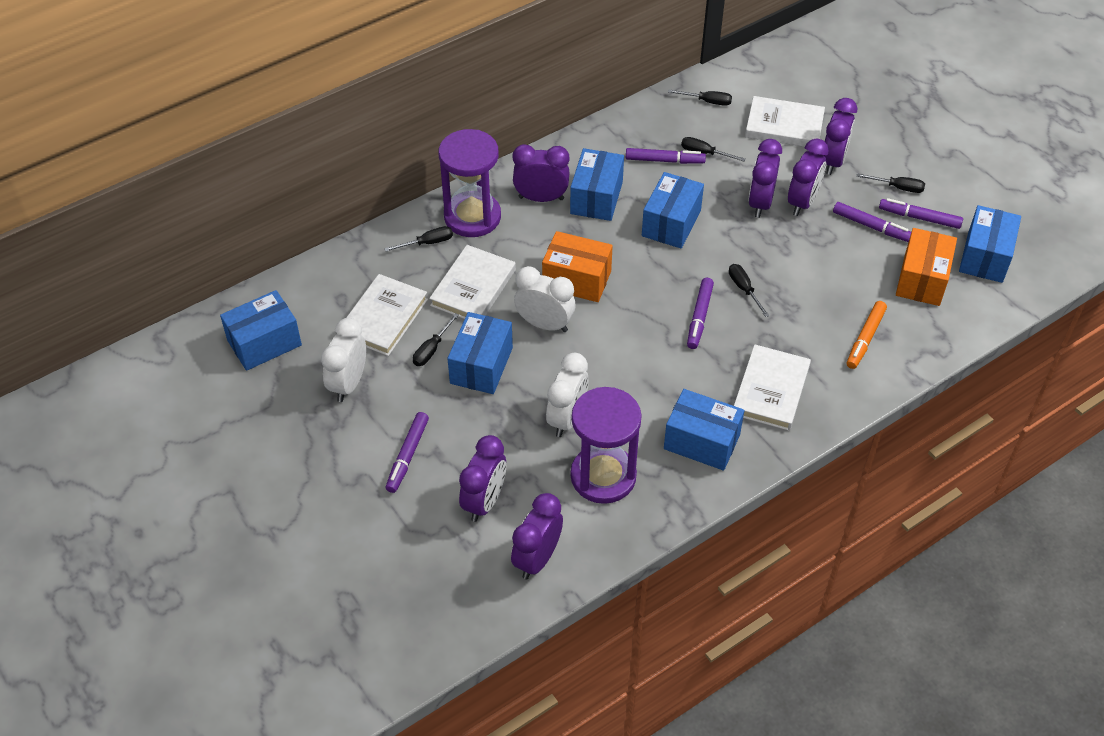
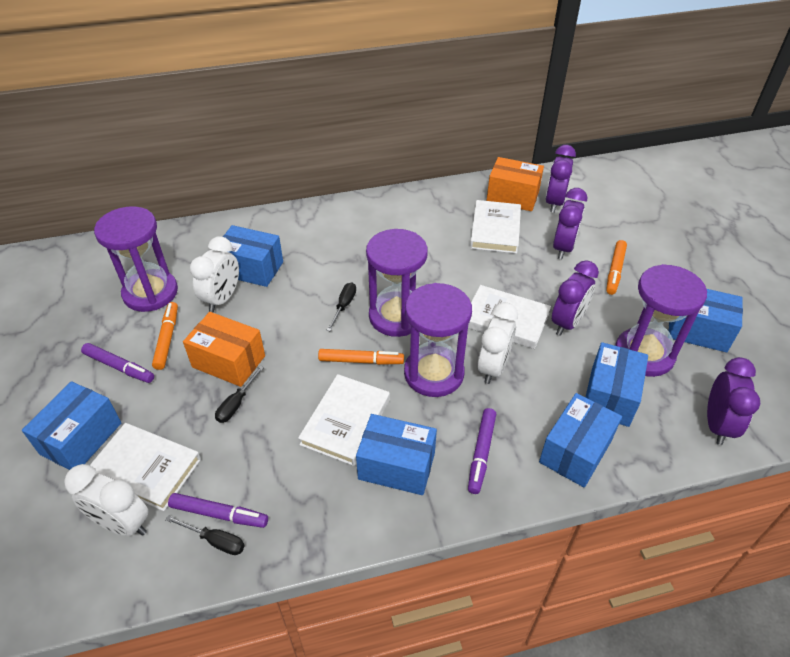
black screwdriver: 6 -> 3
orange marker: 1 -> 3
purple clock: 6 -> 4
purple hourglass: 2 -> 4
purple marker: 5 -> 3

